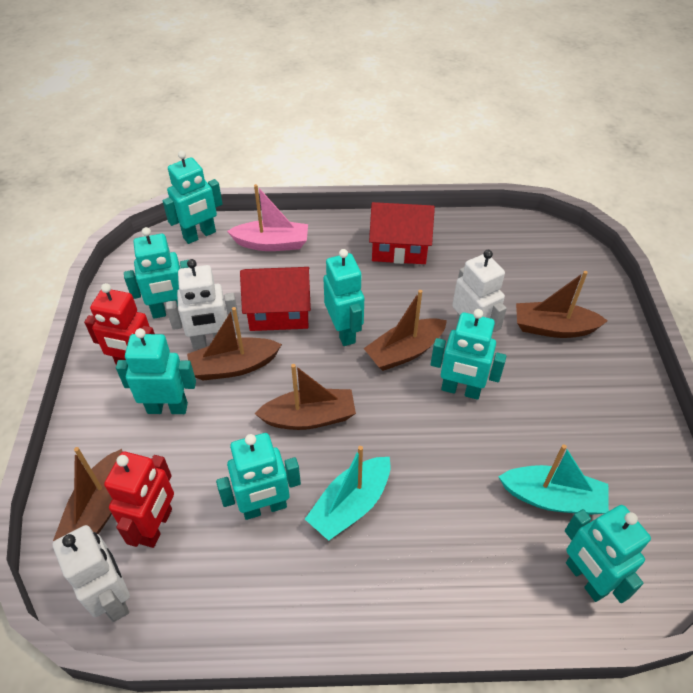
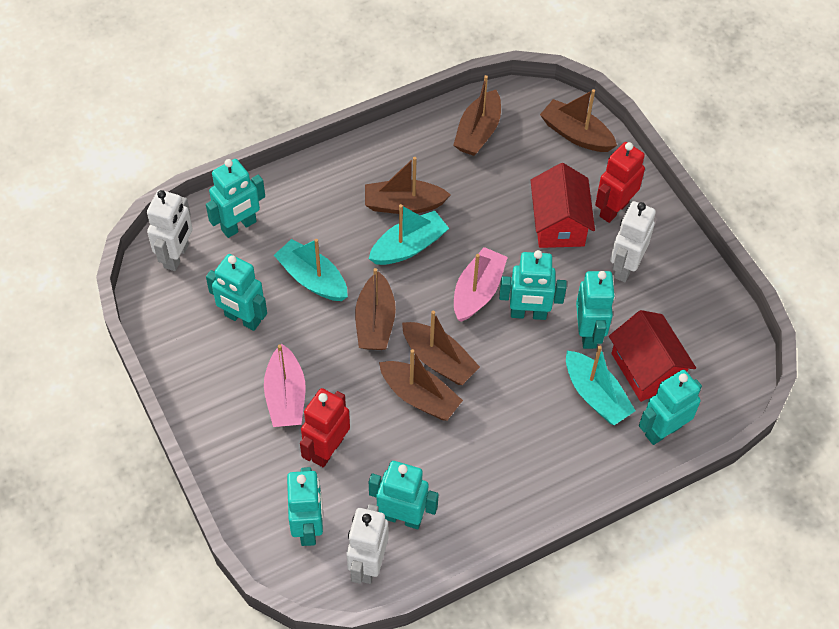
brown boat: 5 -> 6
pink boat: 1 -> 2
turquoise boat: 2 -> 3

